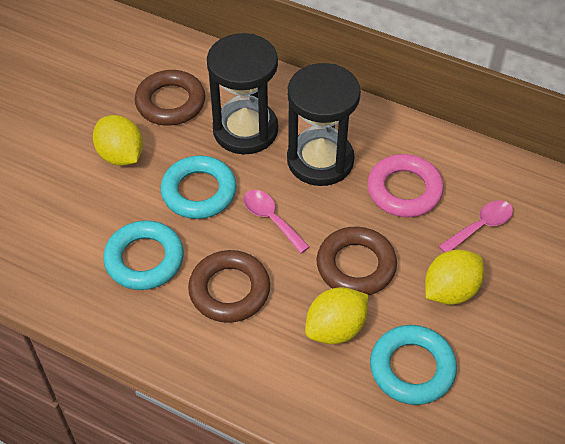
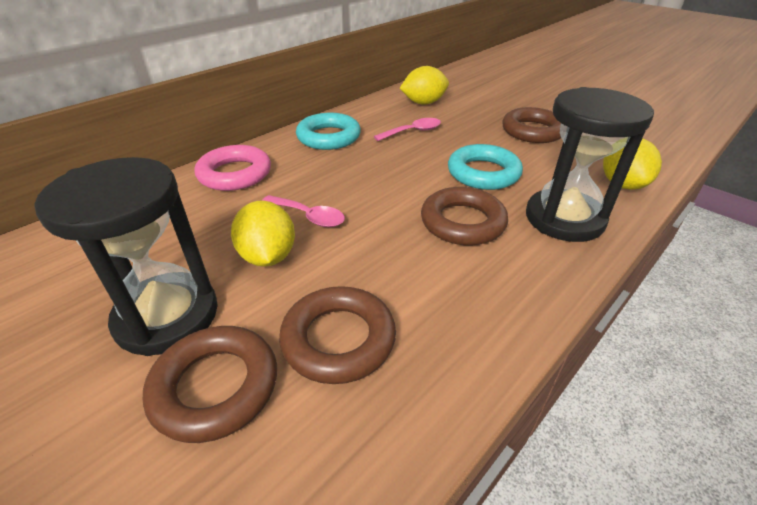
brown ring: 3 -> 4
turquoise ring: 3 -> 2

